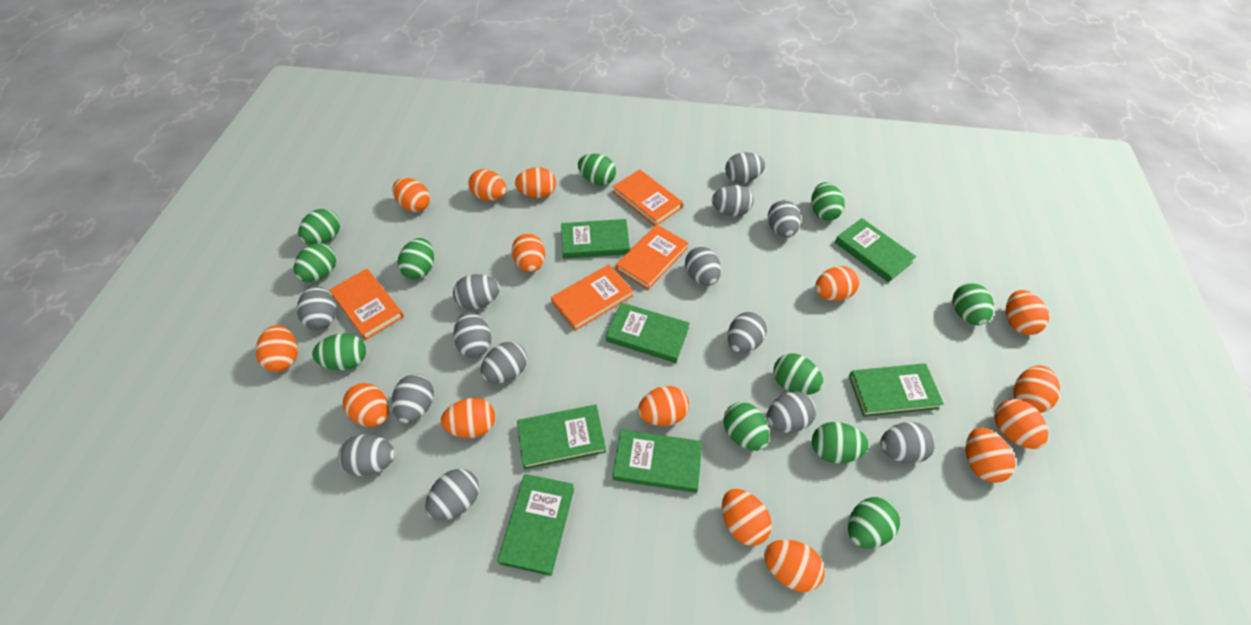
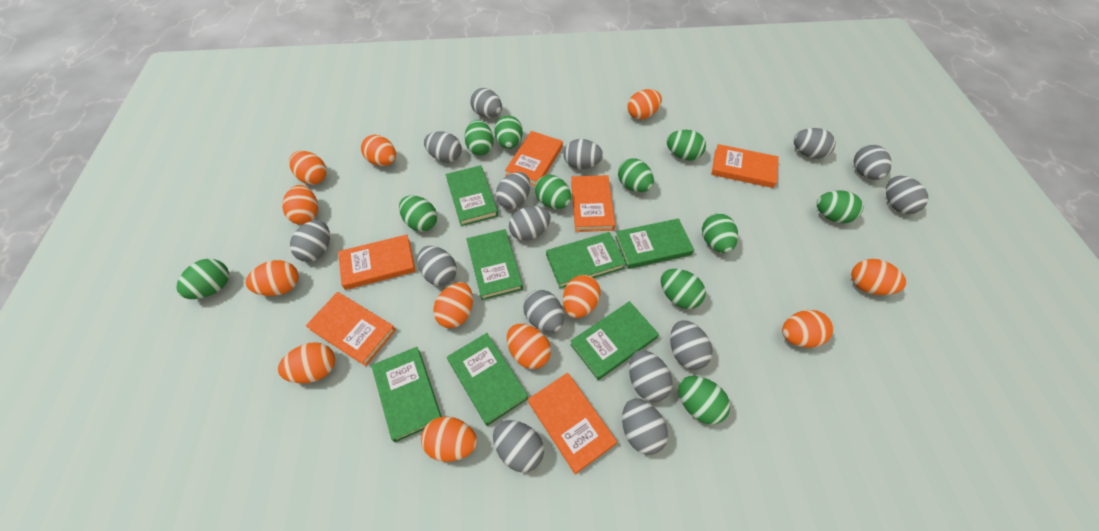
grey egg: 14 -> 15
orange book: 4 -> 6
orange egg: 15 -> 12

